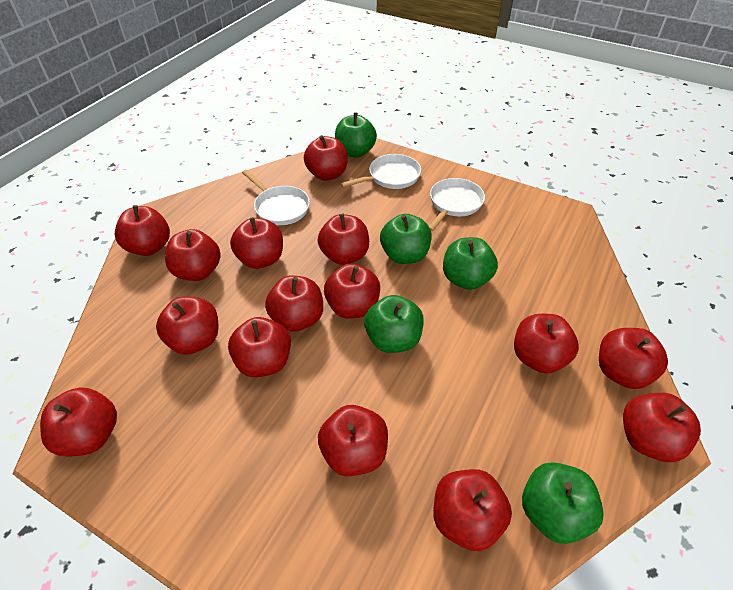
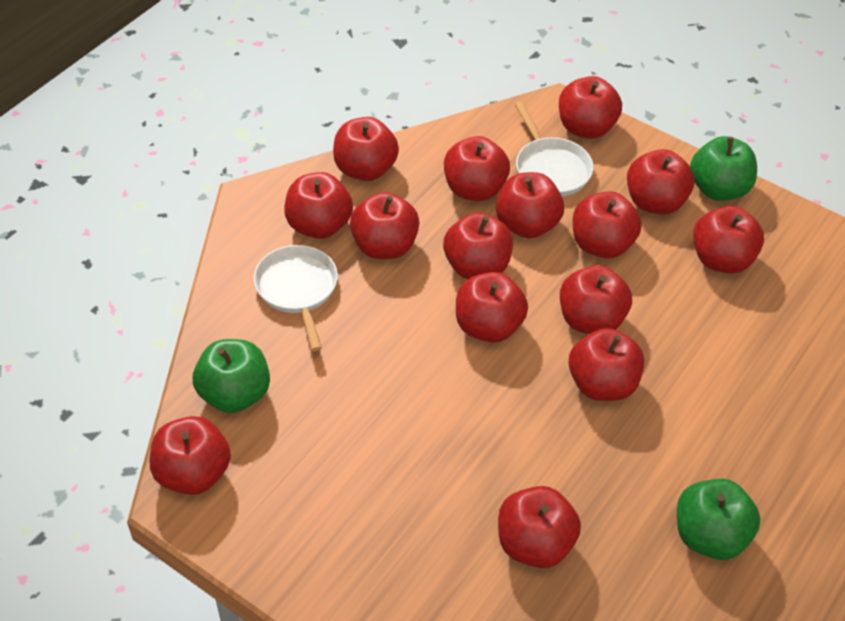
green apple: 5 -> 3
white pan: 3 -> 2

